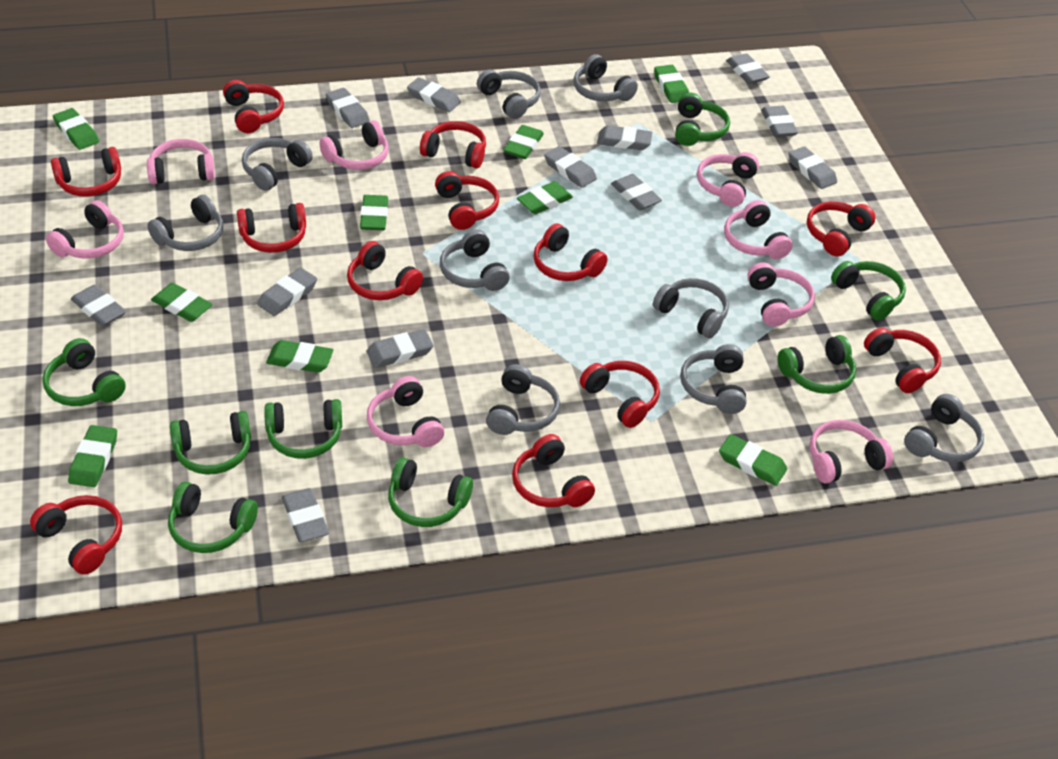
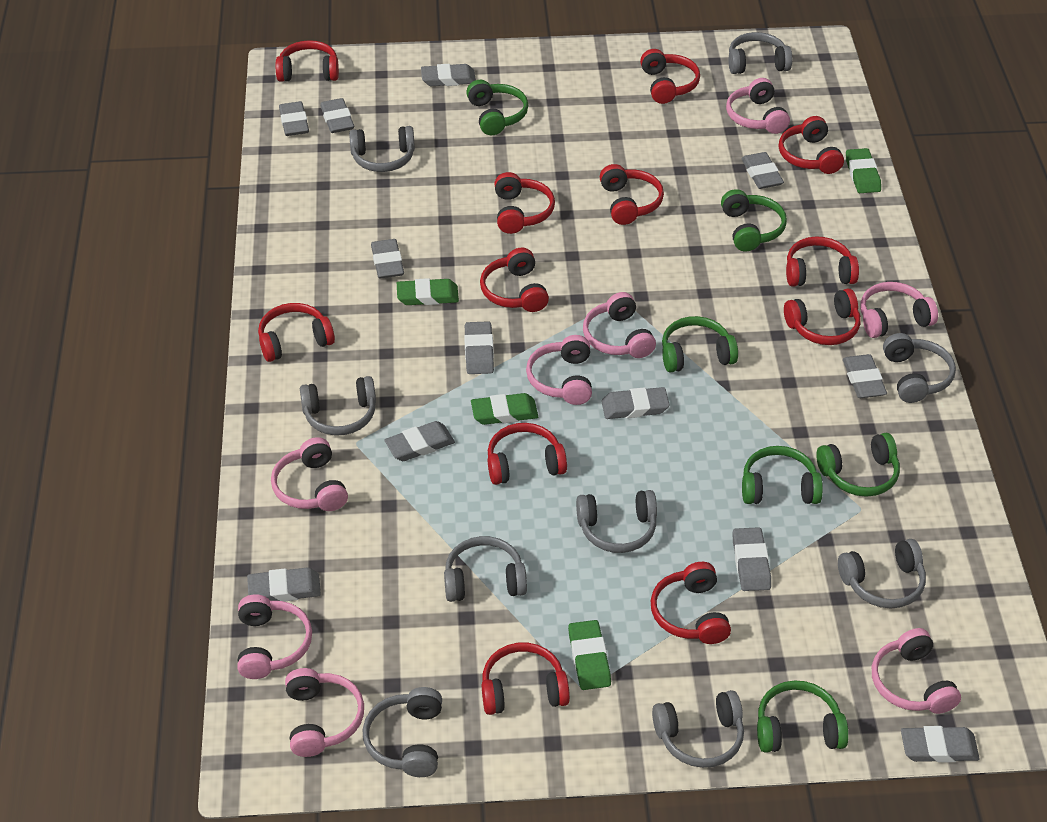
green eraser: 9 -> 4
green headphones: 8 -> 6

